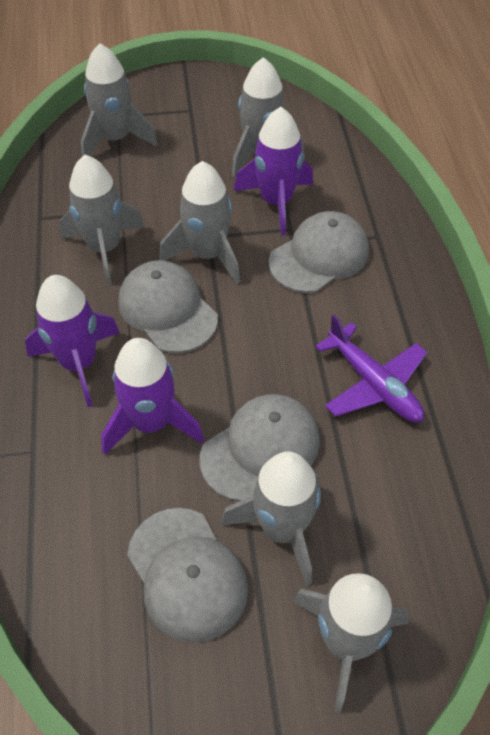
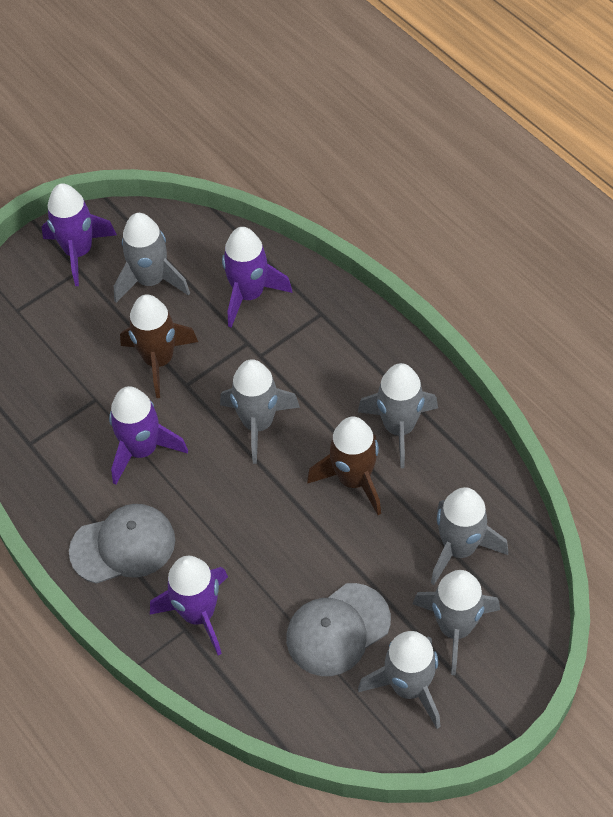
brown rocket: 0 -> 2
grey cap: 4 -> 2
purple plane: 1 -> 0
purple rocket: 3 -> 4

